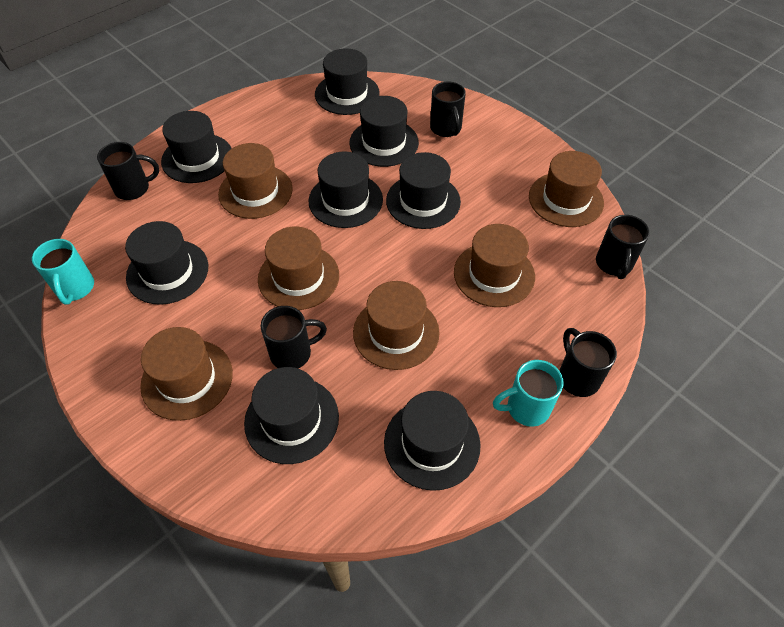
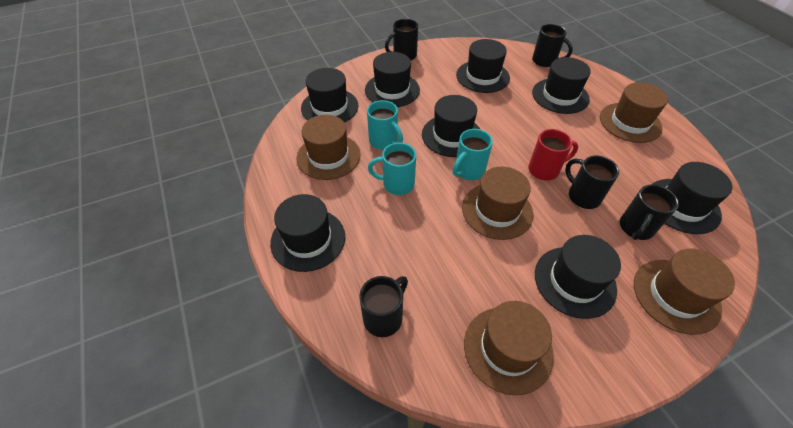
brown hat: 6 -> 5
red mug: 0 -> 1
turquoise mug: 2 -> 3

